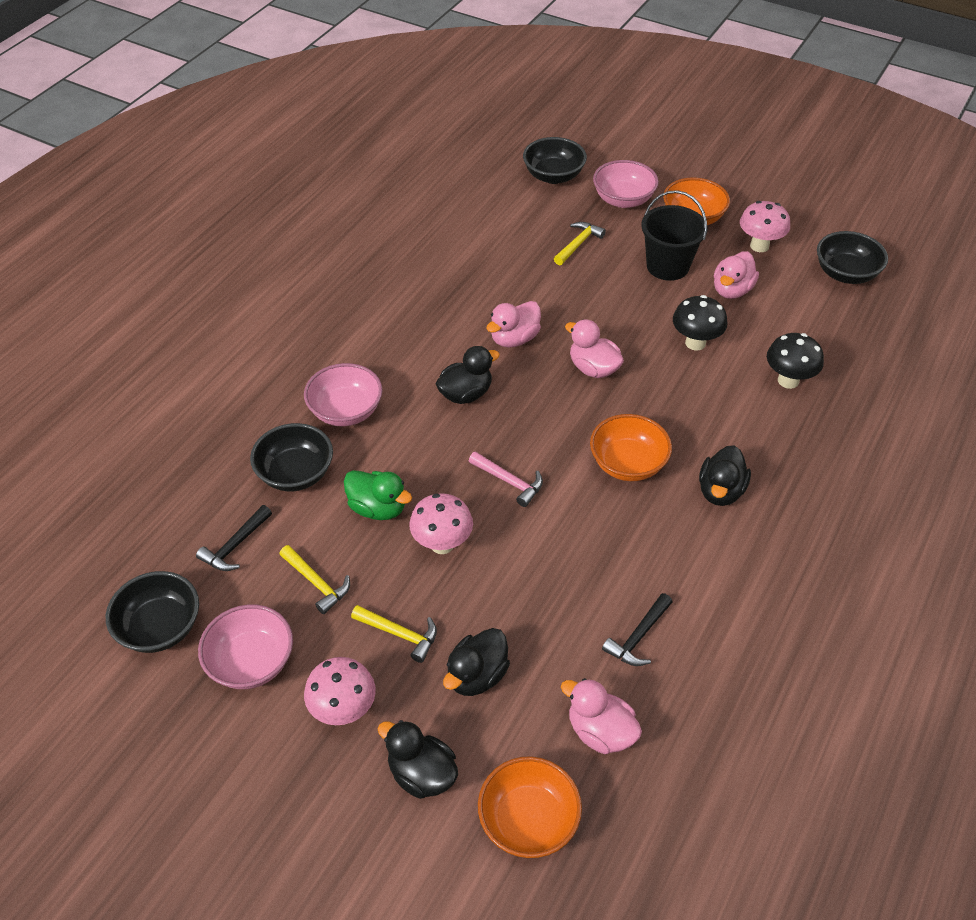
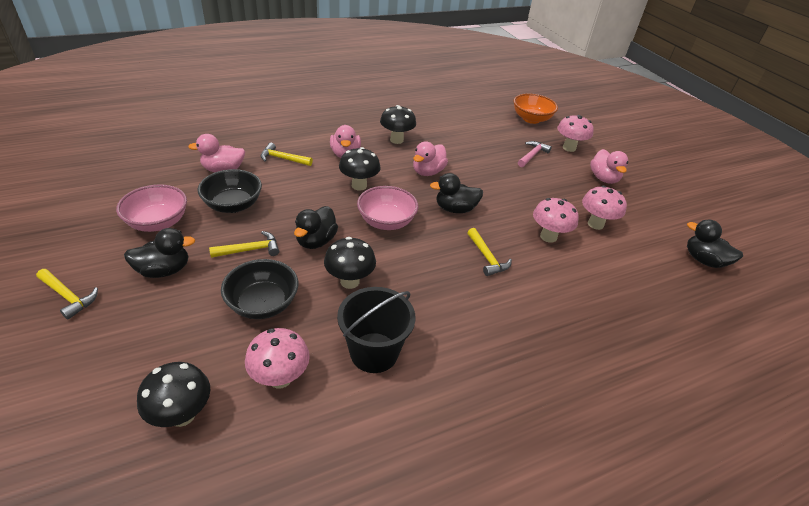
black bowl: 4 -> 2
black hammer: 2 -> 0
black mushroom: 2 -> 4
green duck: 1 -> 0
orange bowl: 3 -> 1
pink bowl: 3 -> 2
pink mushroom: 3 -> 4
yellow hammer: 3 -> 4

